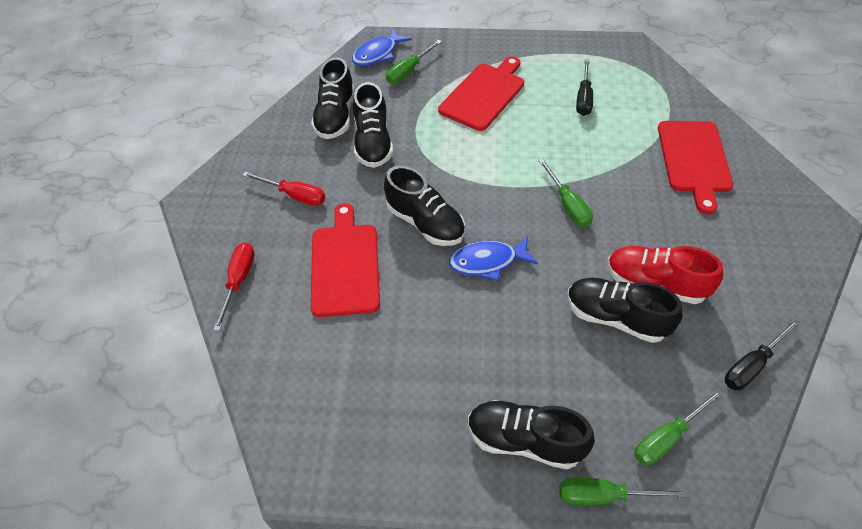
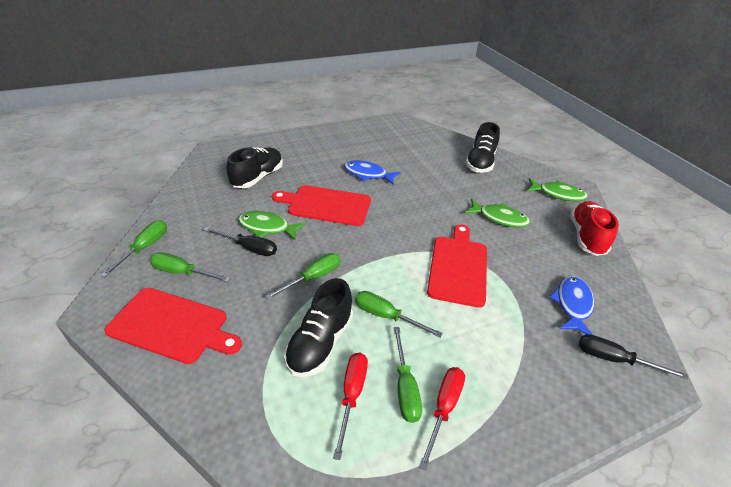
black shoe: 5 -> 3
green fish: 0 -> 3
green screwdriver: 4 -> 5

